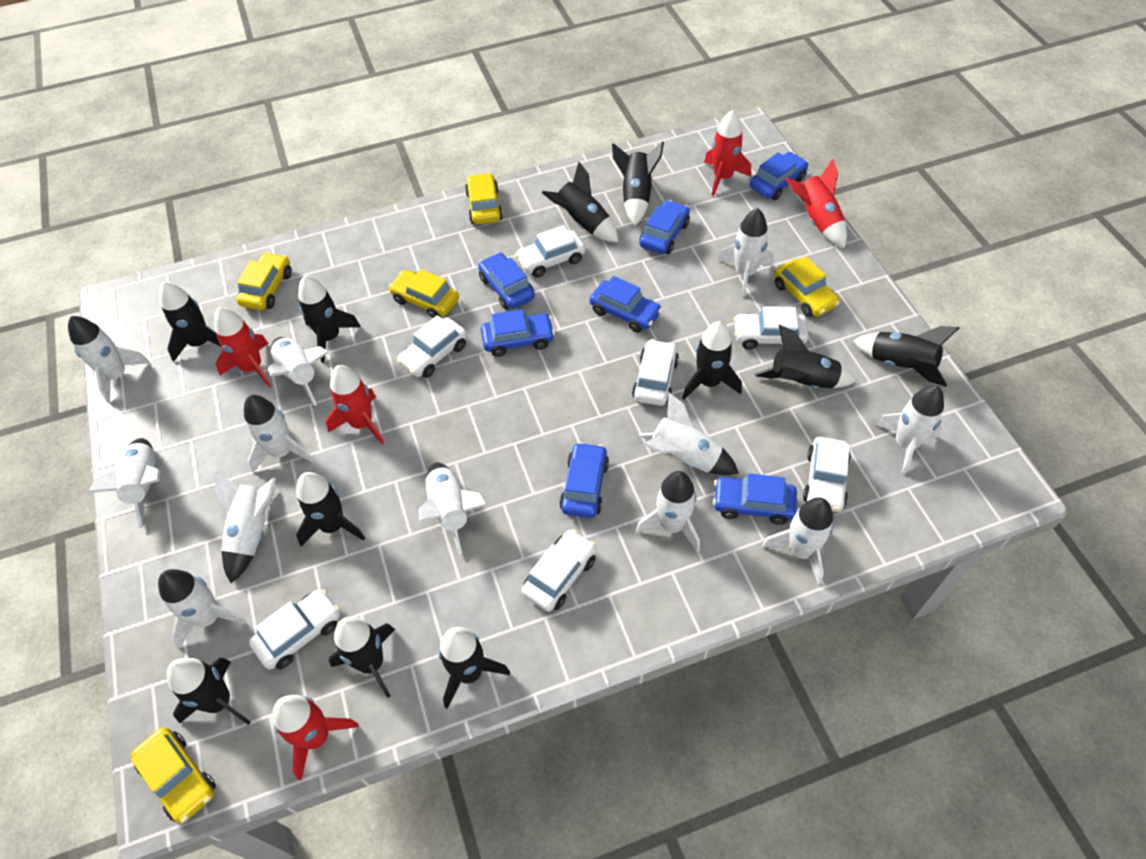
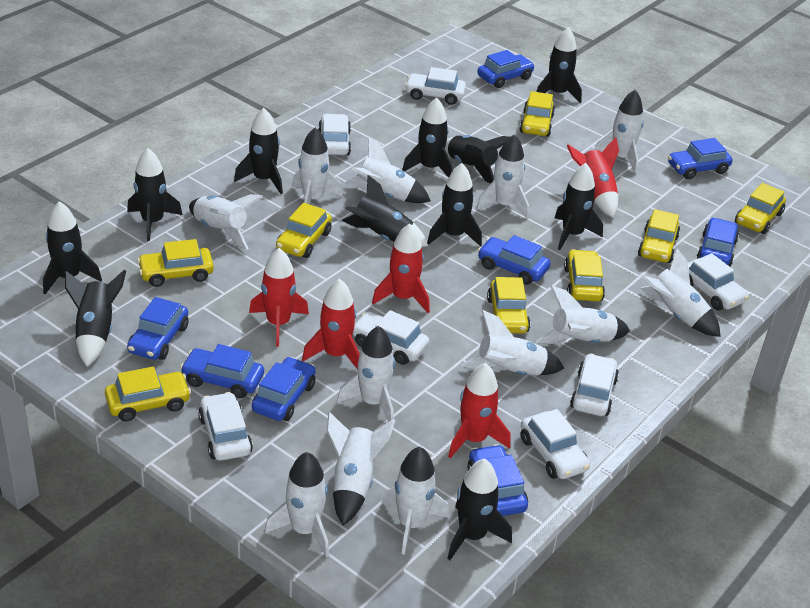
blue car: 7 -> 8
yellow car: 5 -> 8

